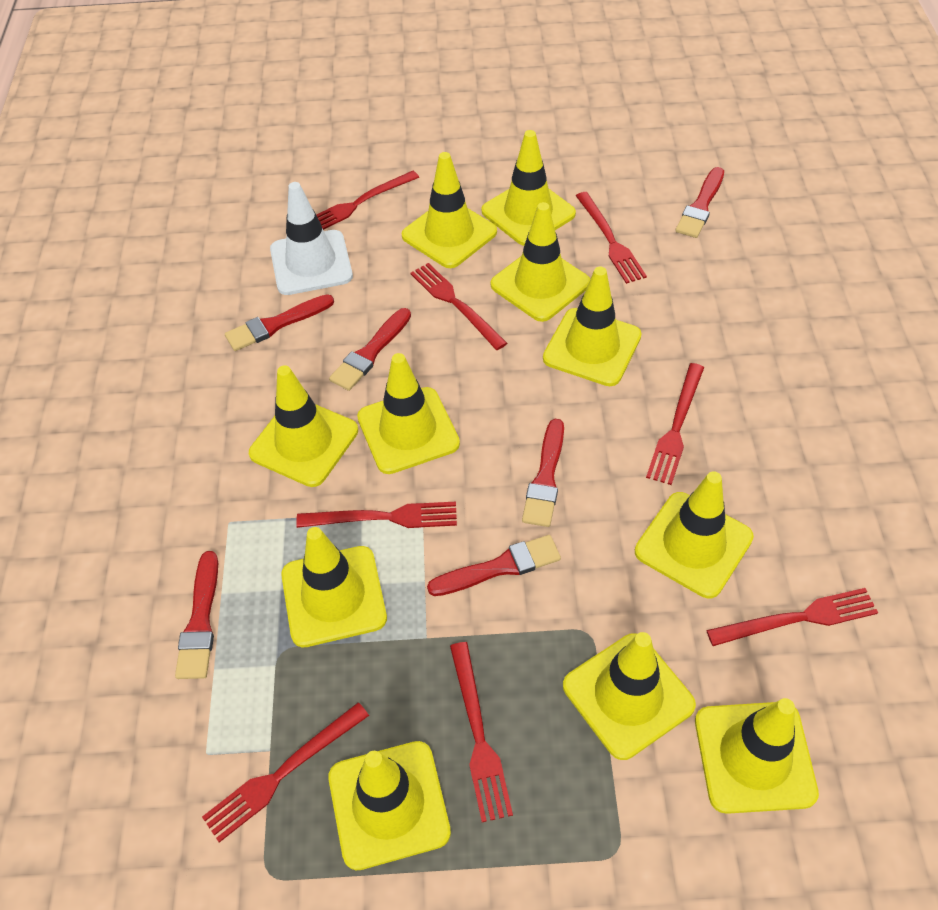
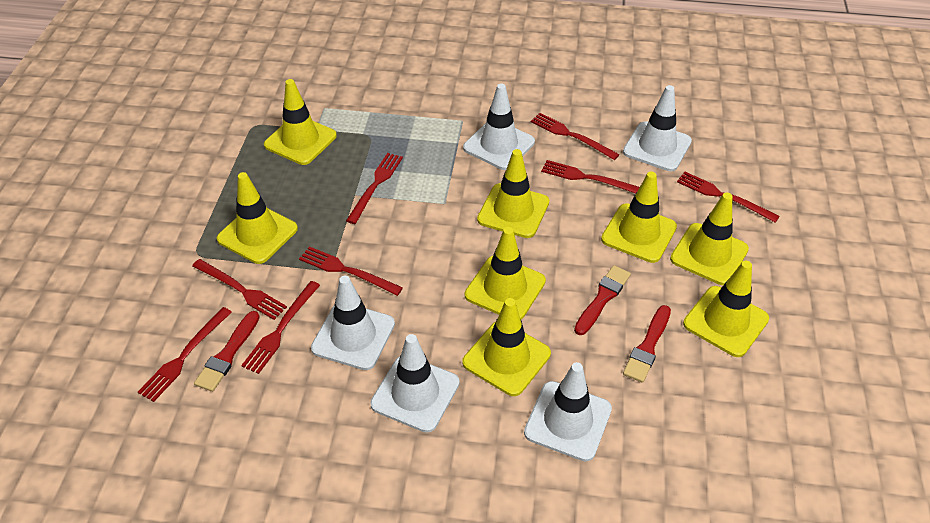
red brush: 6 -> 3
white traffic cone: 1 -> 5
yellow traffic cone: 11 -> 8

